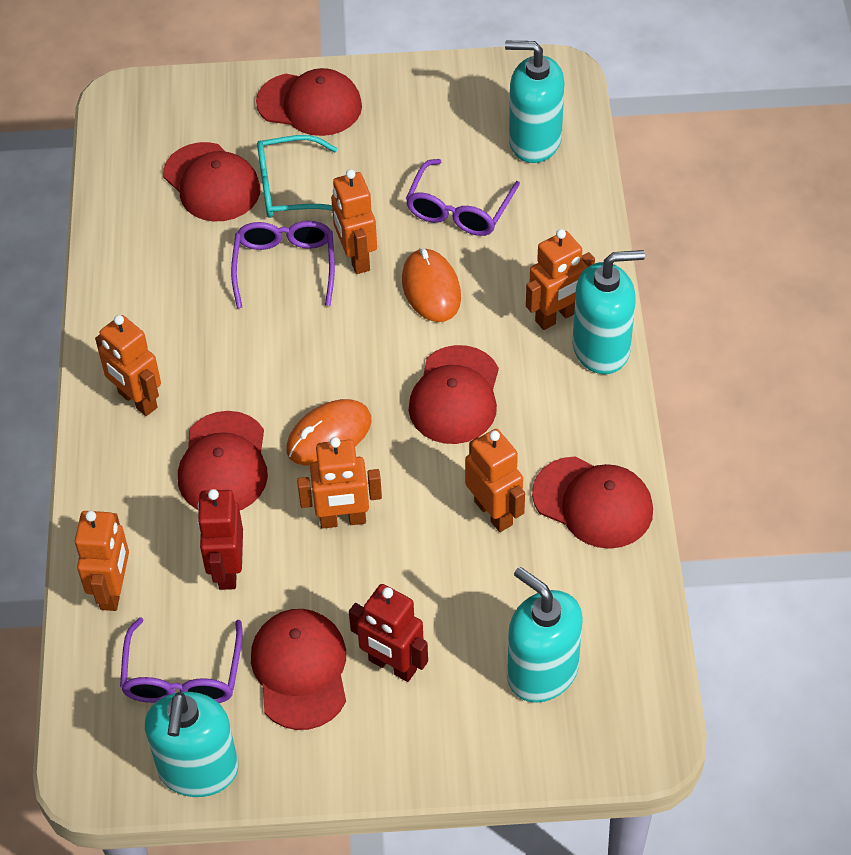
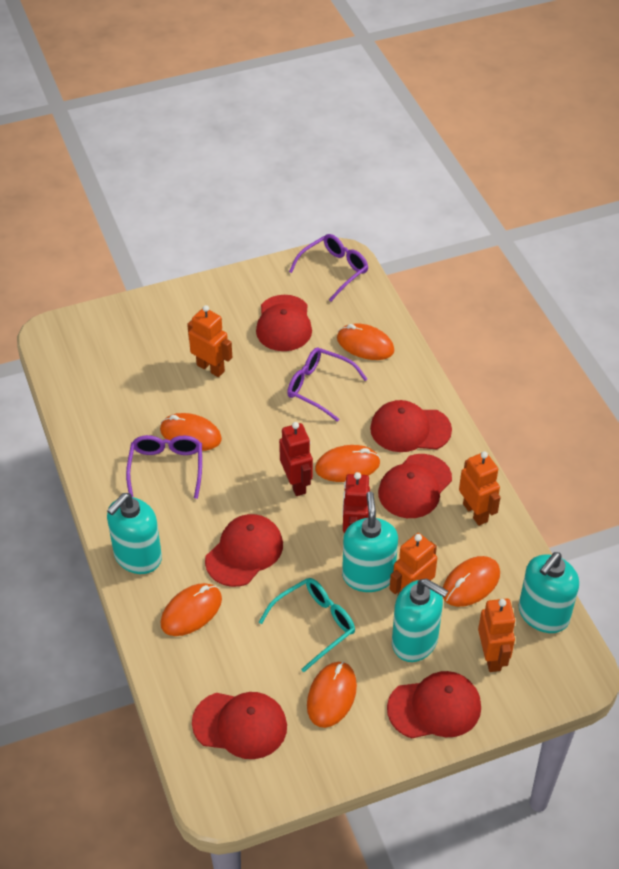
orange mouse: 2 -> 6
orange robot: 6 -> 4

